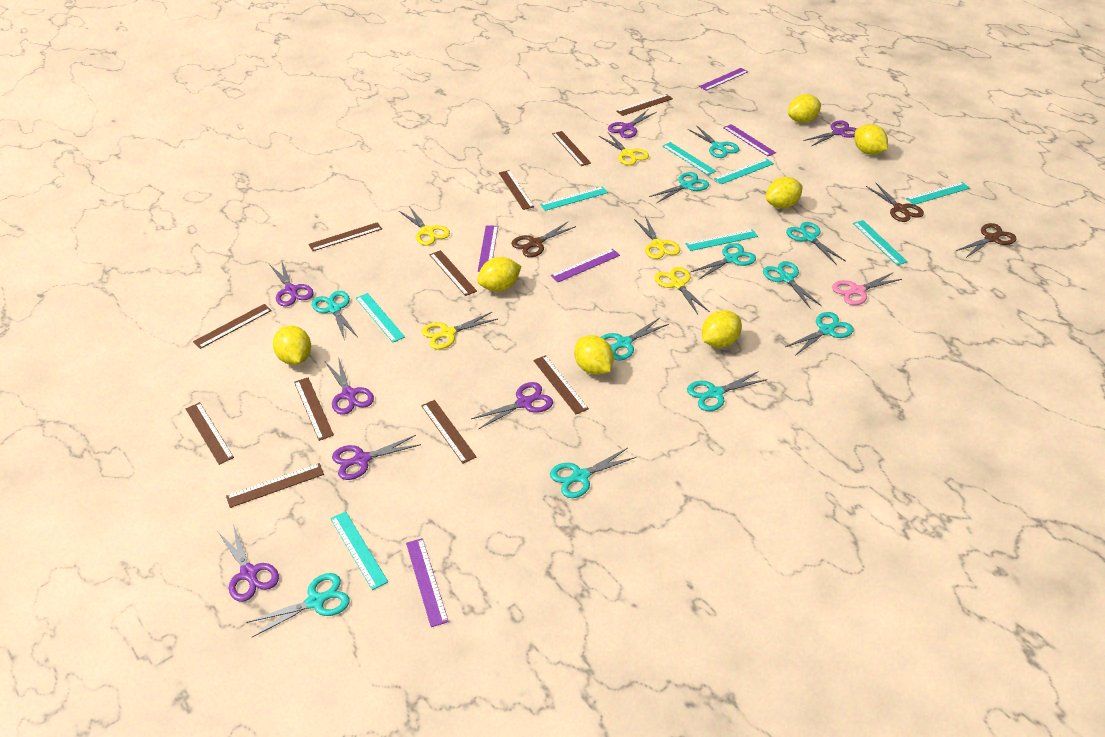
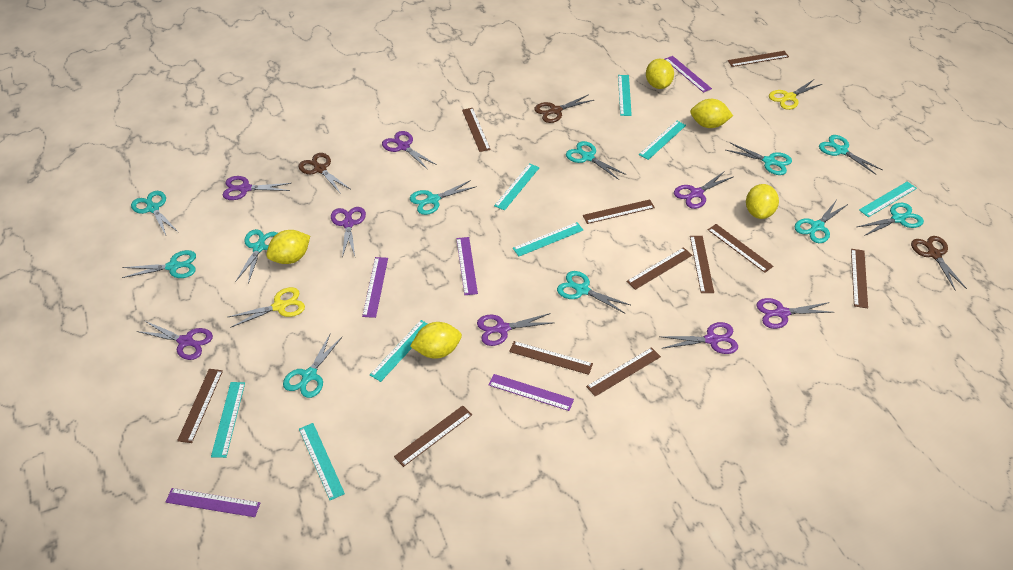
pink scissors: 1 -> 0
purple scissors: 7 -> 8
yellow lemon: 7 -> 5
yellow scissors: 5 -> 2

